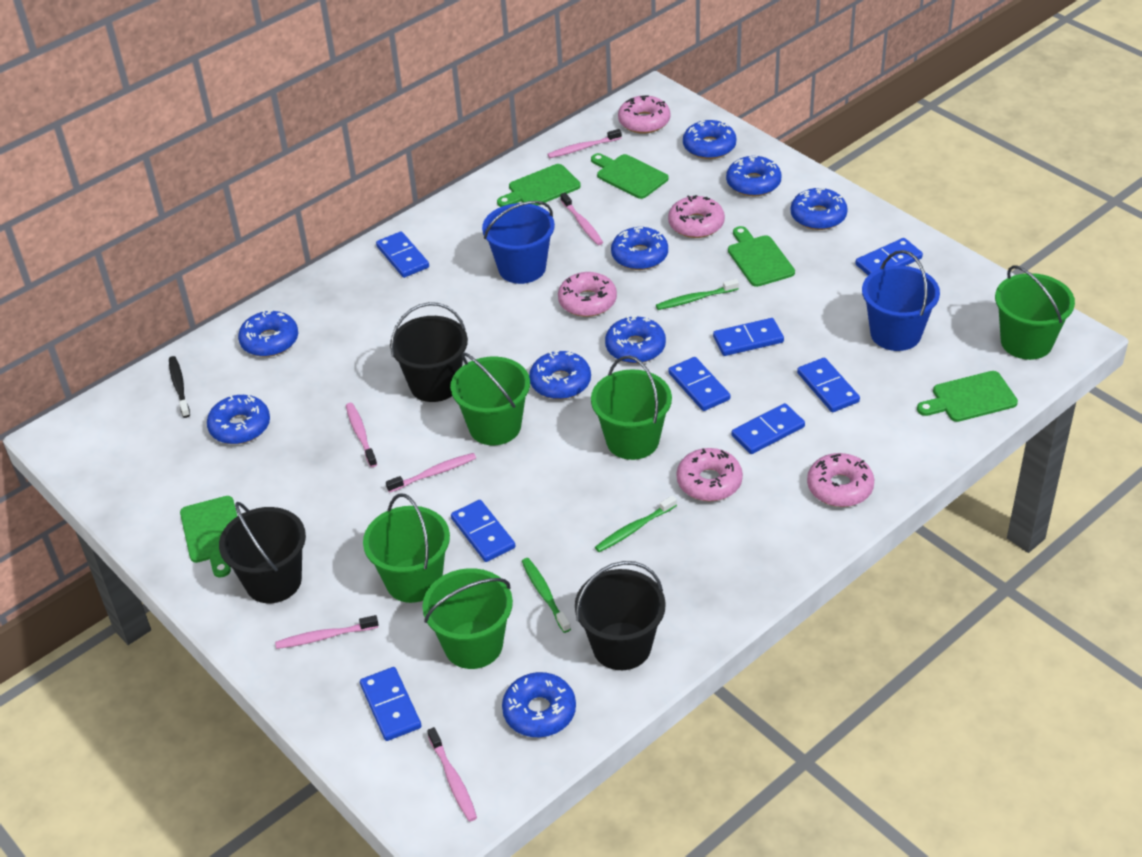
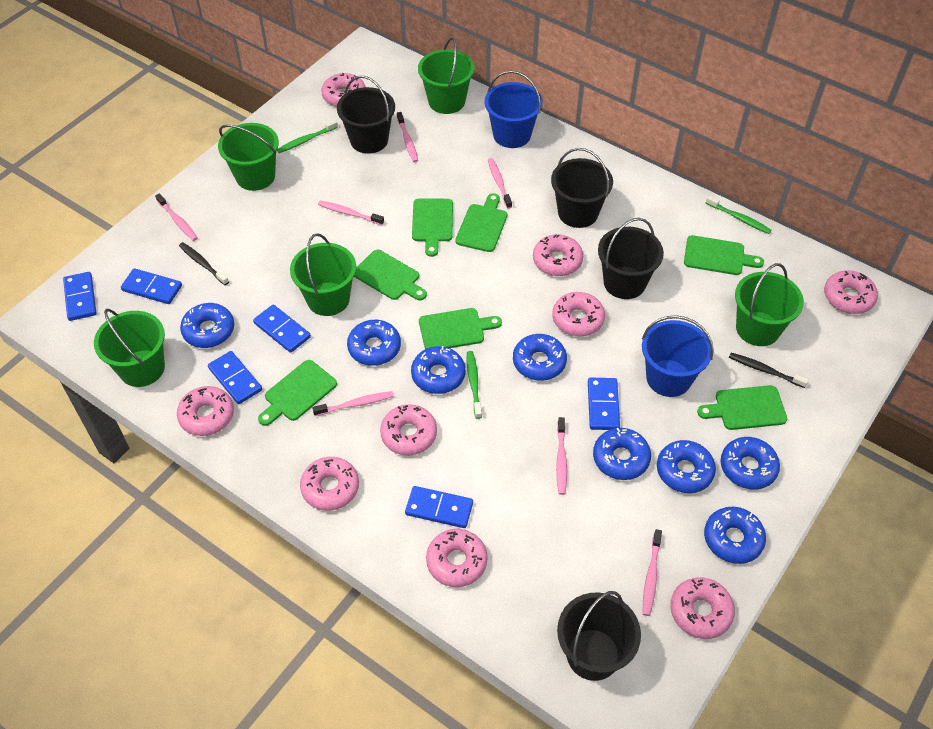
black bucket: 3 -> 4
black toothbrush: 1 -> 2
blue domino: 8 -> 6
blue donut: 9 -> 8
green cutting board: 5 -> 7
pink donut: 5 -> 9
pink toothbrush: 6 -> 7

